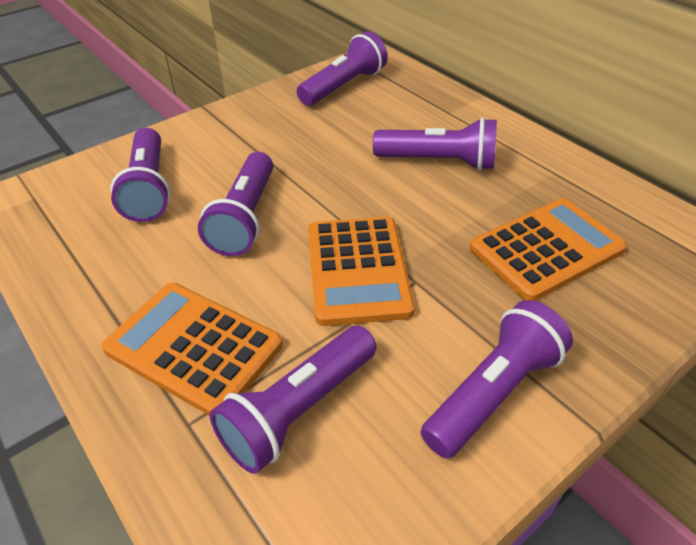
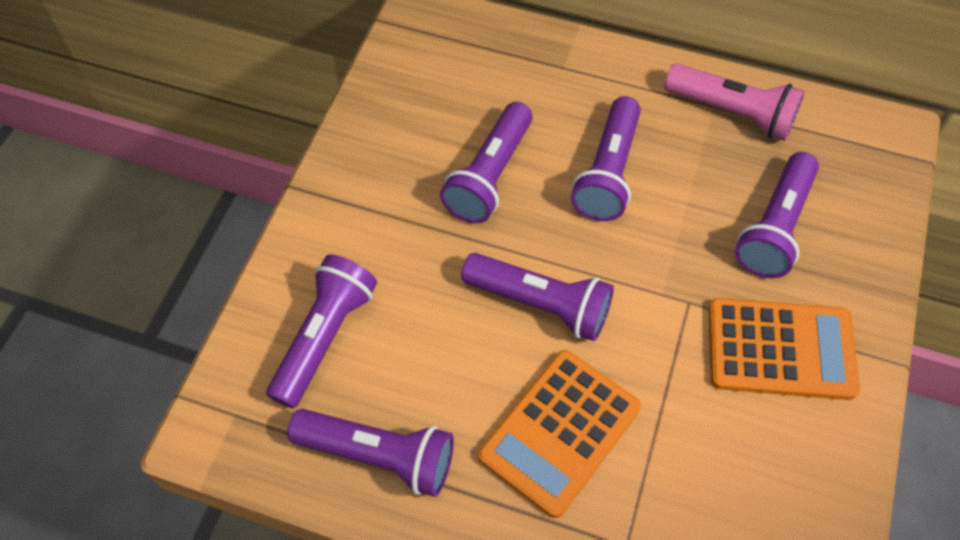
orange calculator: 3 -> 2
pink flashlight: 0 -> 1

